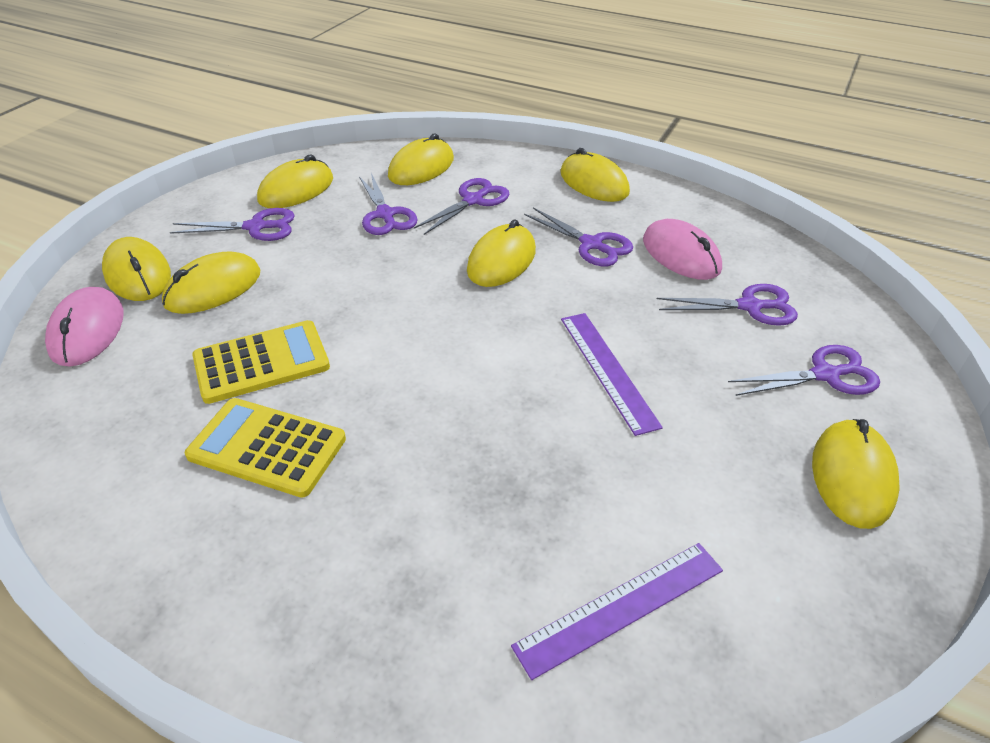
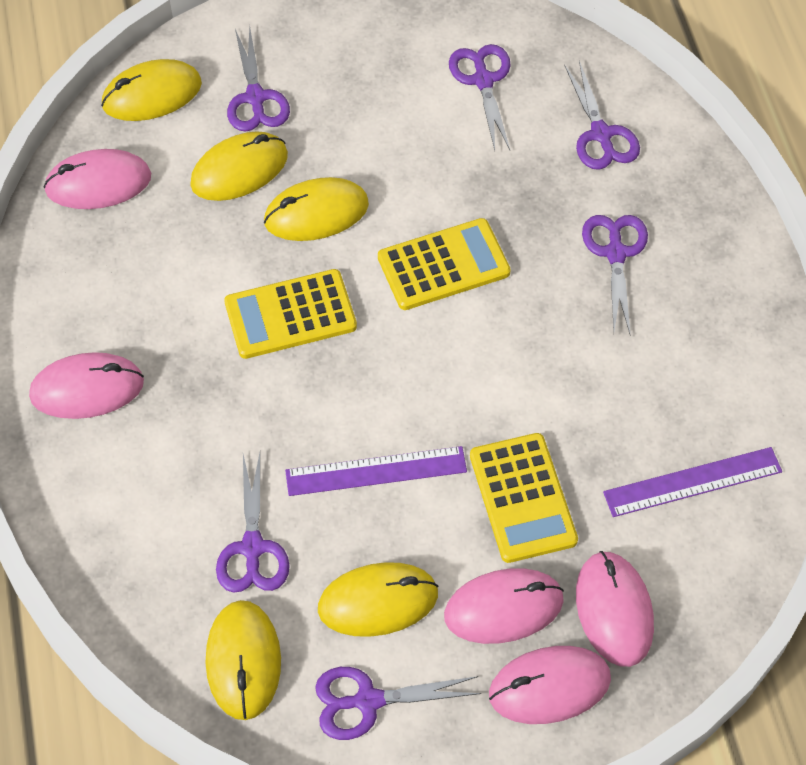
pink mouse: 2 -> 5
yellow calculator: 2 -> 3
yellow mouse: 7 -> 5

